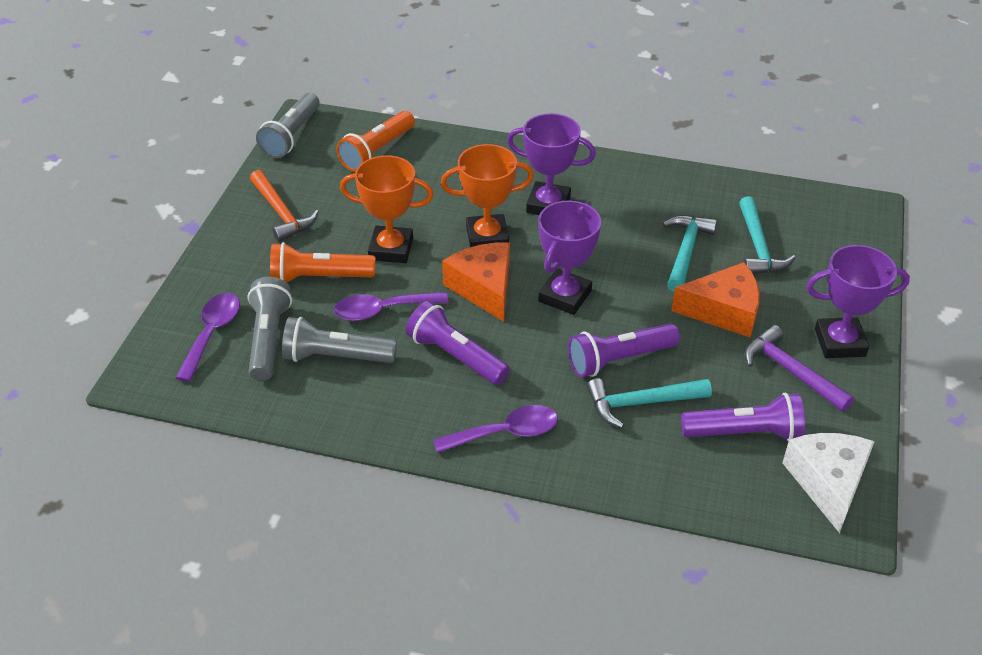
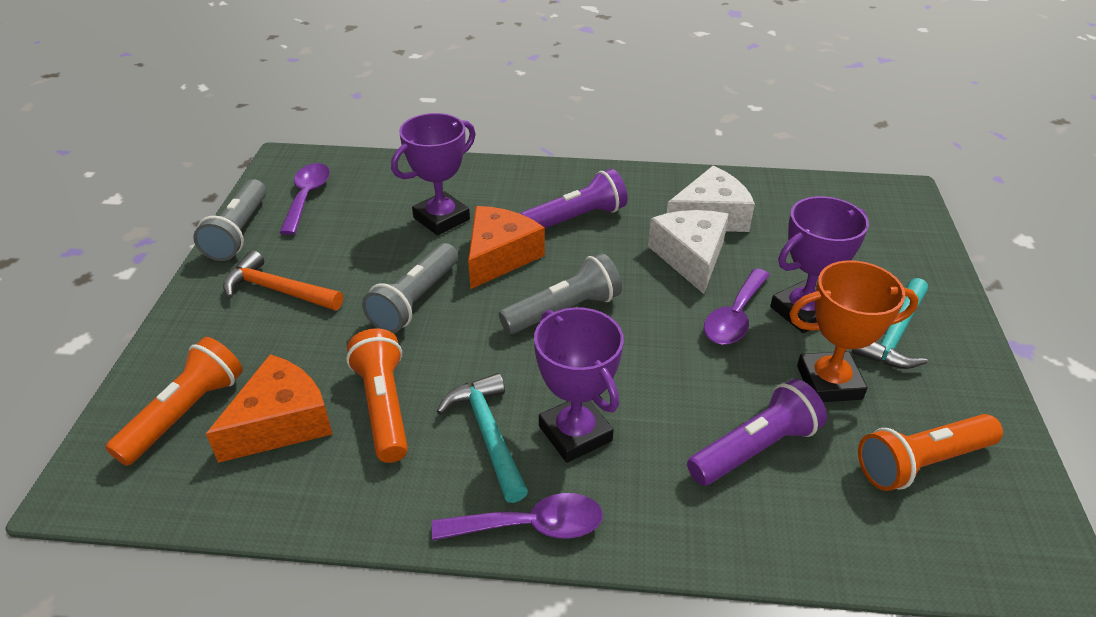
orange flashlight: 2 -> 3
orange trophy: 2 -> 1
purple flashlight: 3 -> 2
purple hammer: 1 -> 0
turquoise hammer: 3 -> 2
white cheese: 1 -> 2

